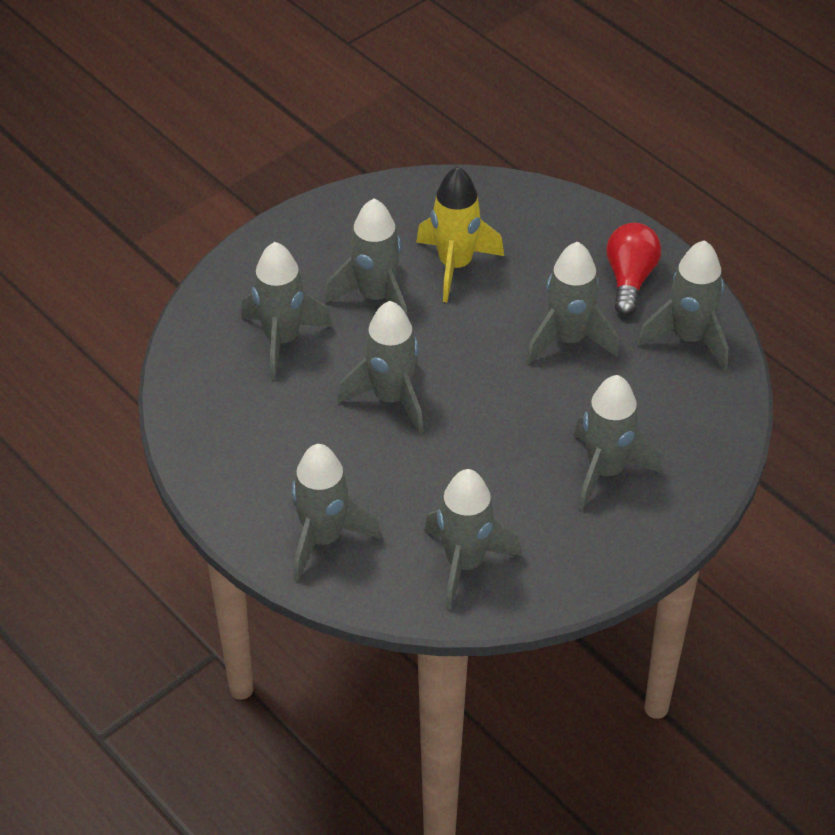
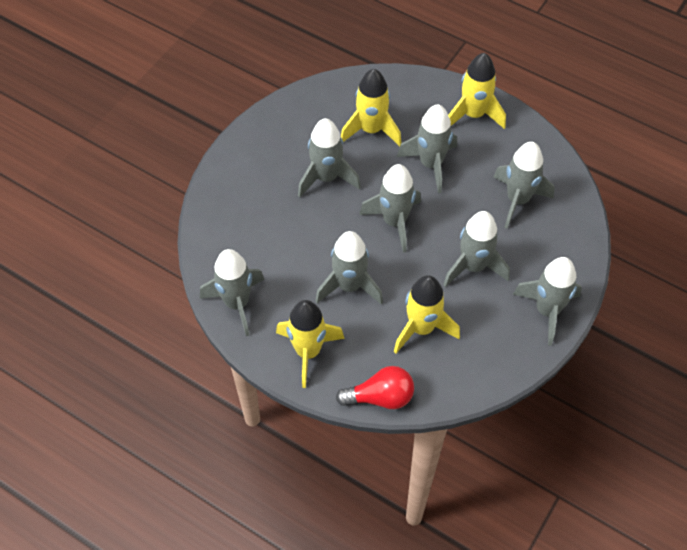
yellow rocket: 1 -> 4

